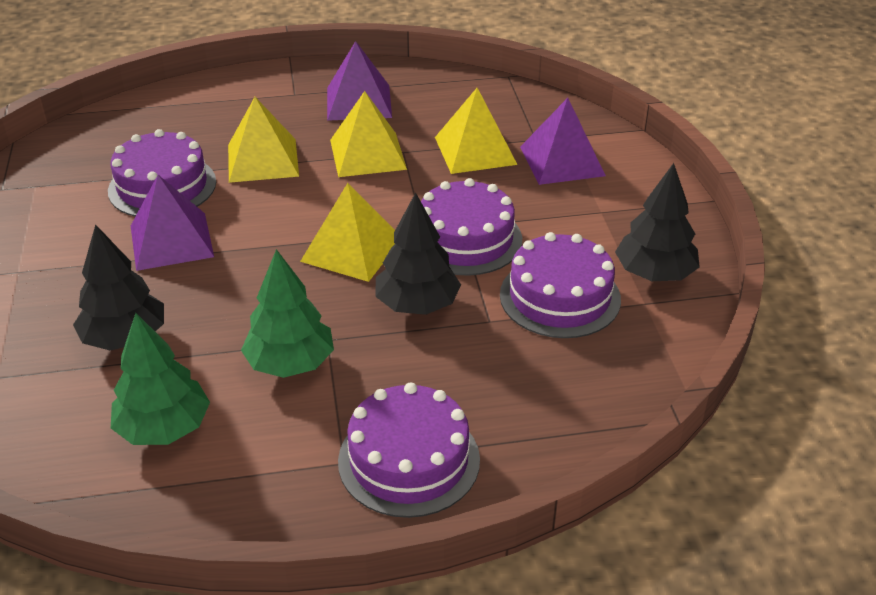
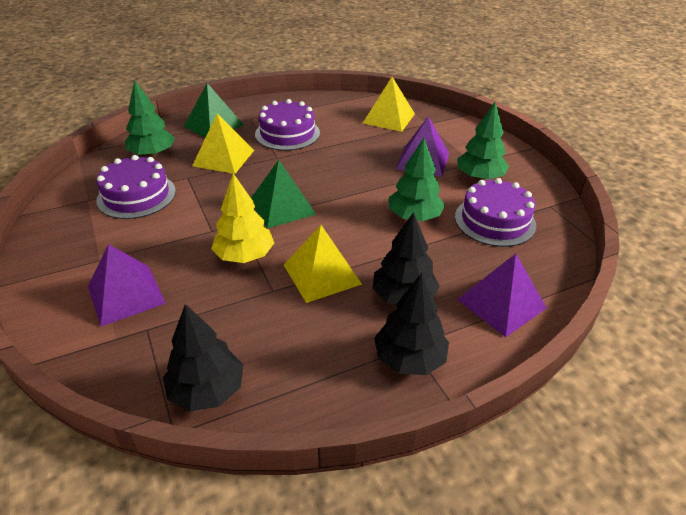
green pyramid: 0 -> 2
green tree: 2 -> 3
purple cake: 4 -> 3
yellow pyramid: 4 -> 3
yellow tree: 0 -> 1

